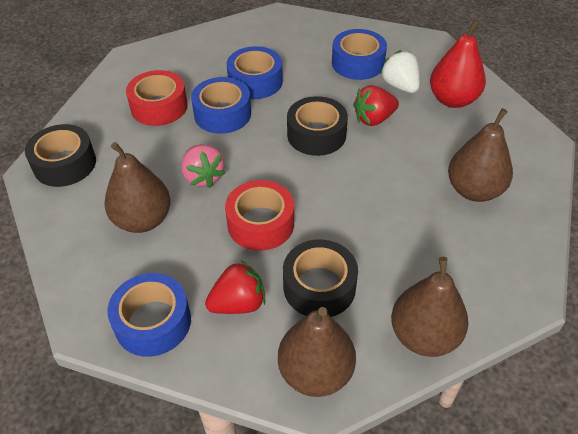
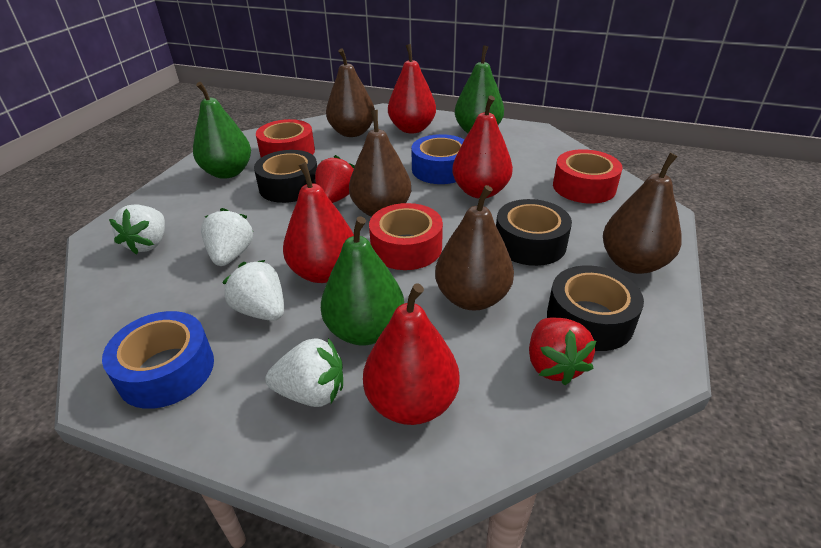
blue tape: 4 -> 2
green pear: 0 -> 3
pink strawberry: 1 -> 0
red pear: 1 -> 4
red tape: 2 -> 3
white strawberry: 1 -> 4

